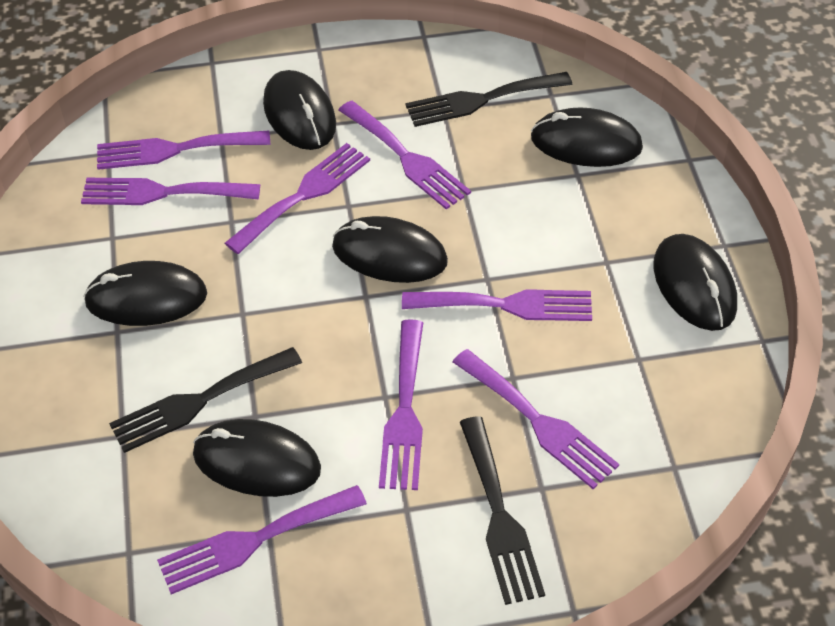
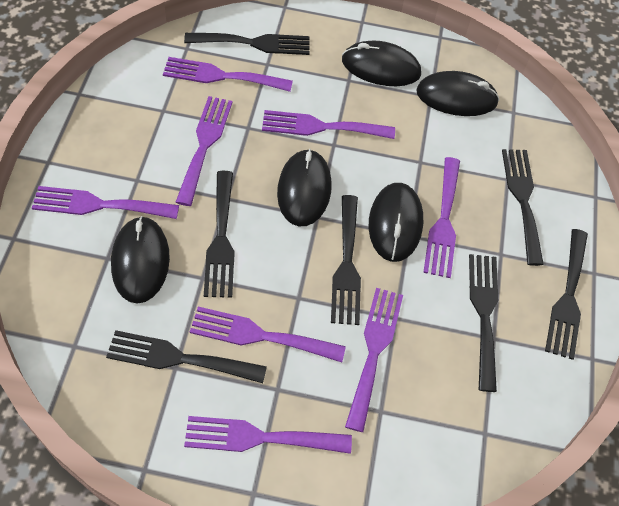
black fork: 3 -> 7
black mouse: 6 -> 5

